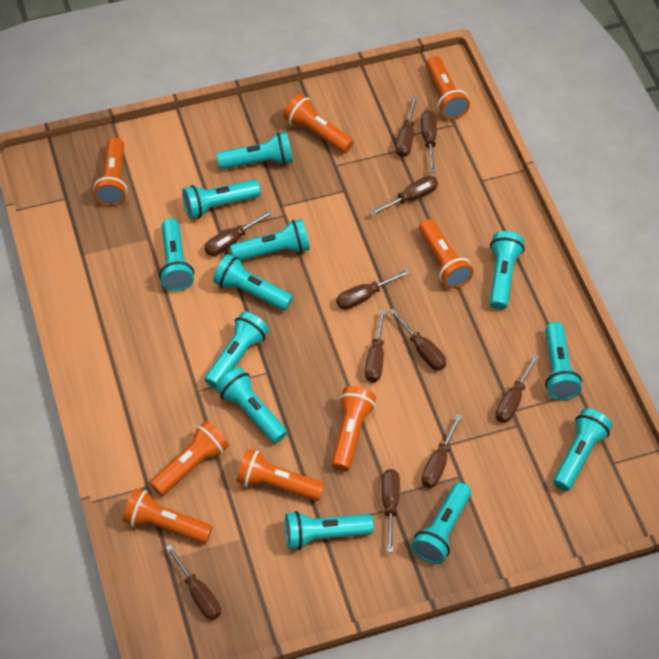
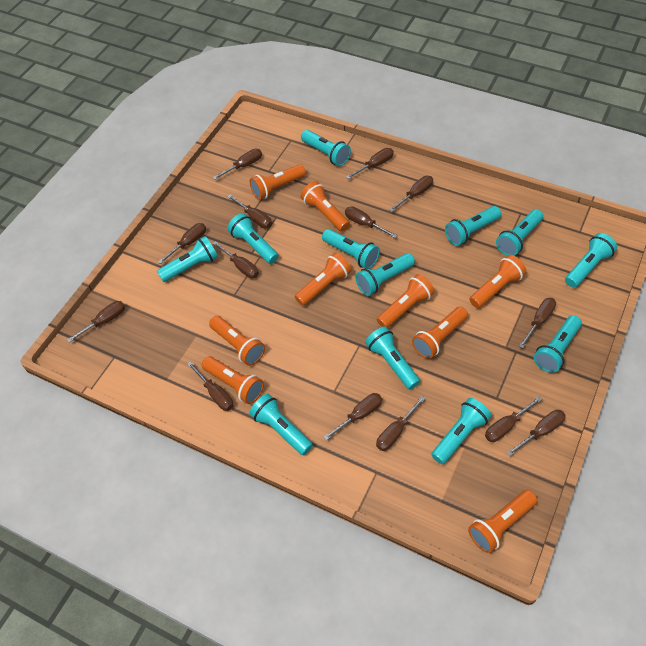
brown screwdriver: 11 -> 14
orange flashlight: 8 -> 9

